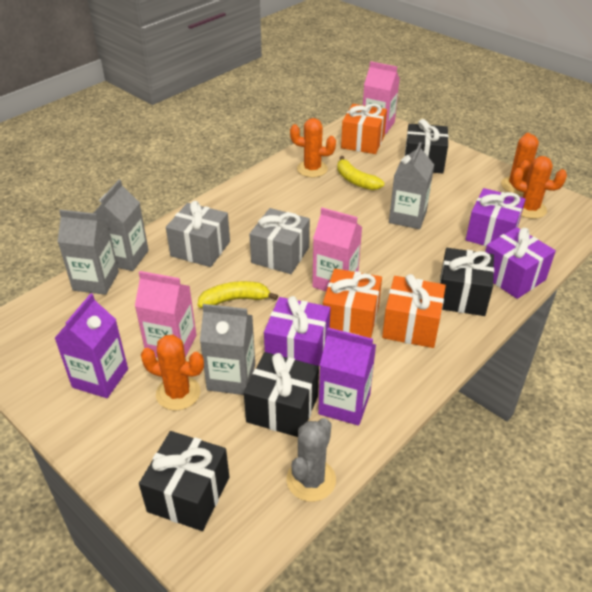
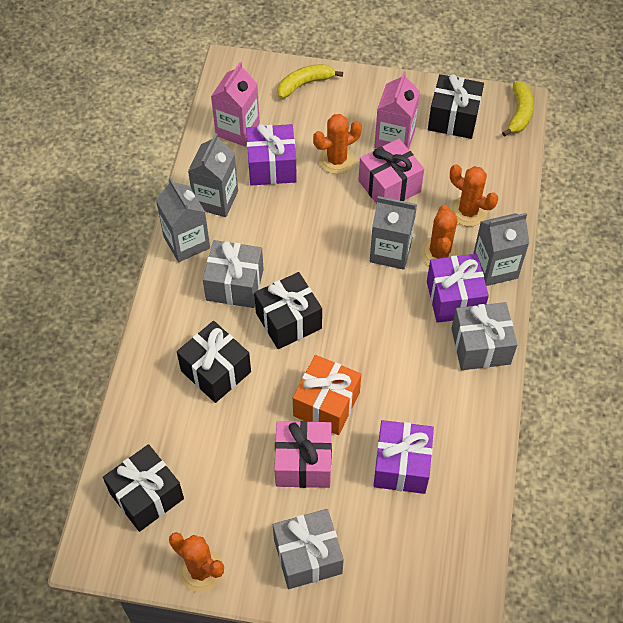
grey cactus: 1 -> 0
grey gift: 2 -> 3
orange gift: 3 -> 1
pink carton: 3 -> 2
pink gift: 0 -> 2
purple carton: 2 -> 0

